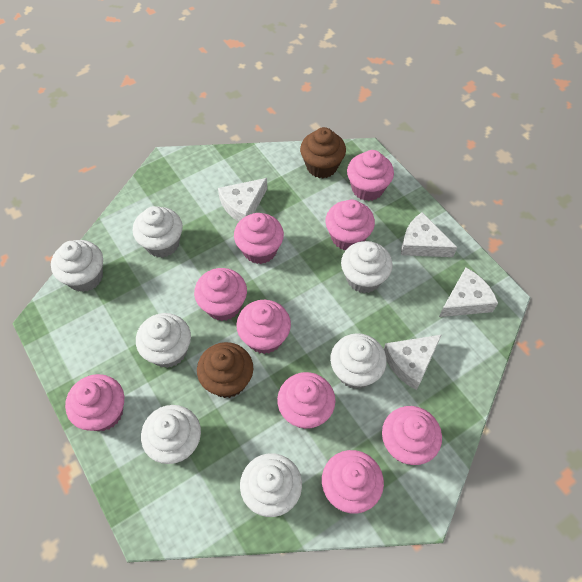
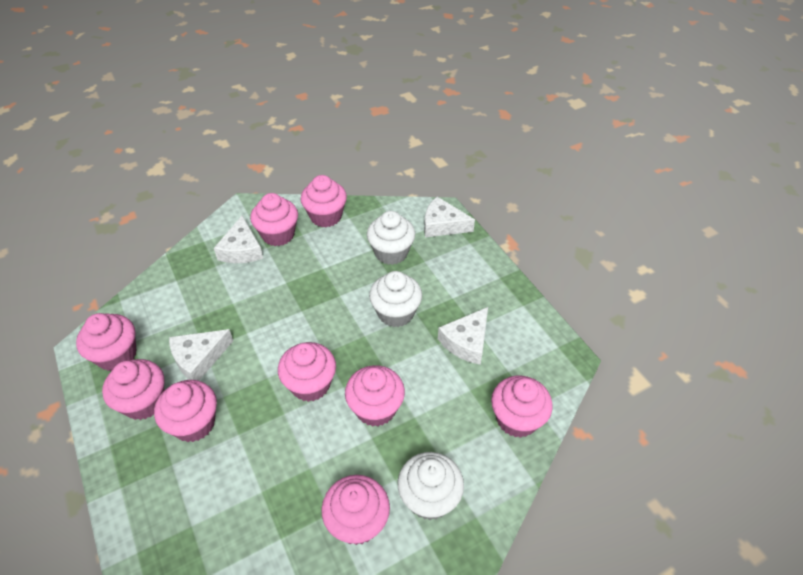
brown cupcake: 2 -> 0
white cupcake: 7 -> 3

